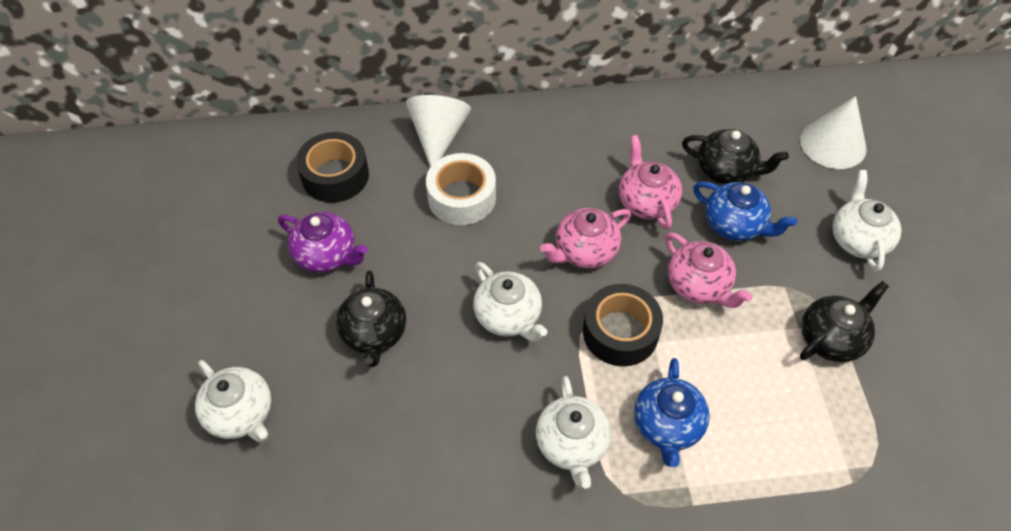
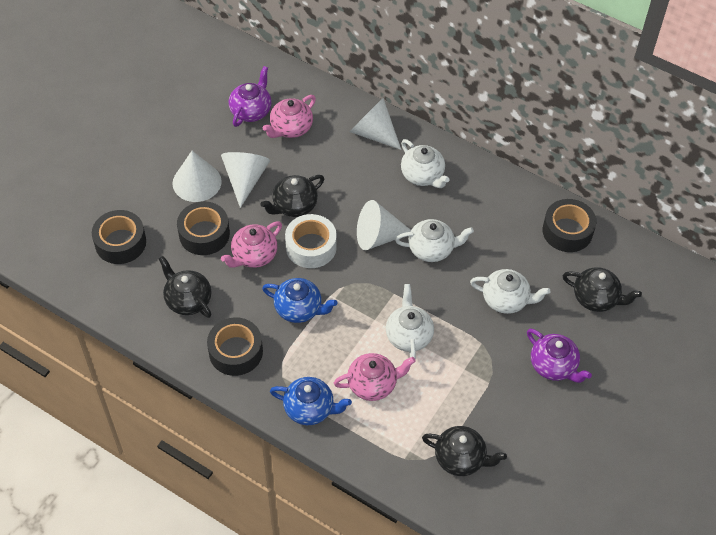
black tape: 2 -> 4
black teapot: 3 -> 4
purple teapot: 1 -> 2
white cone: 2 -> 4

